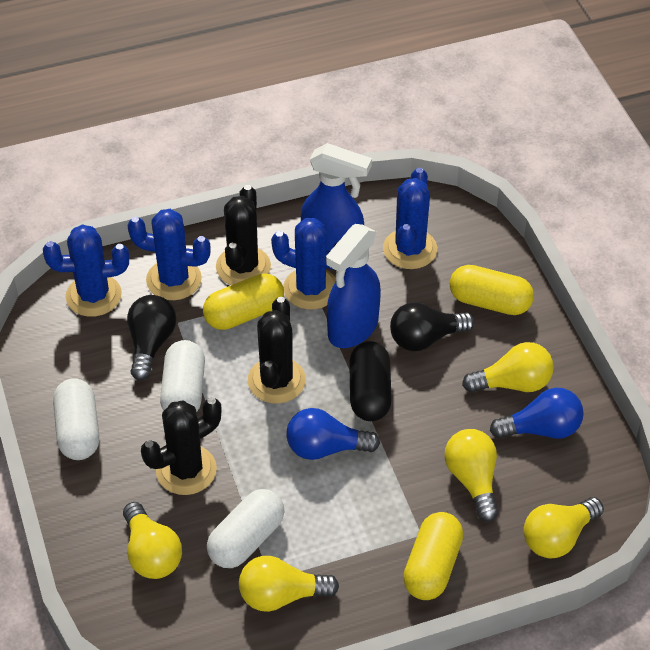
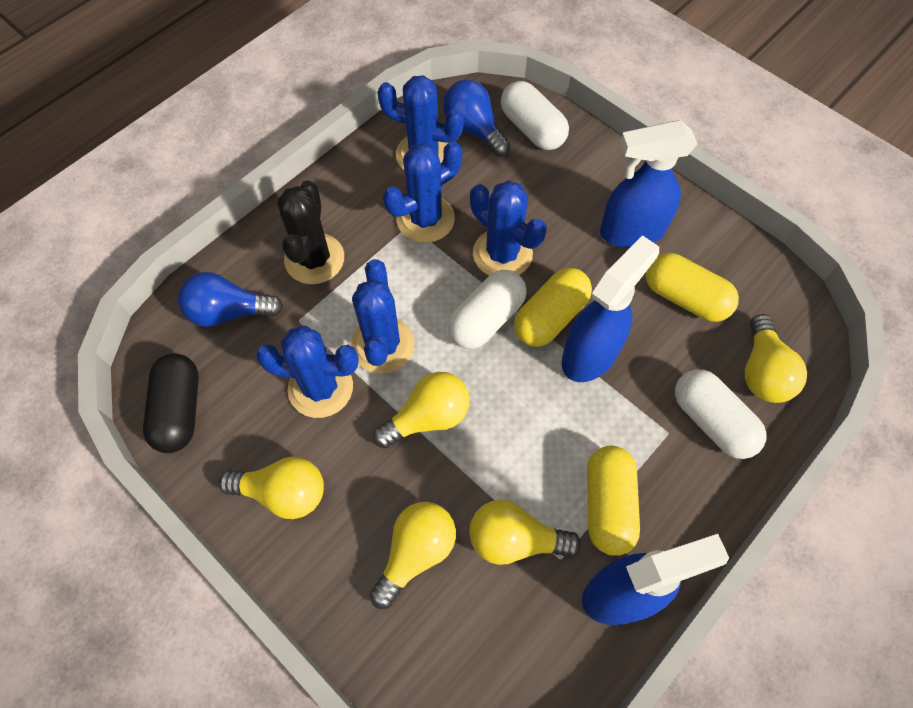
black cactus: 3 -> 1
black light bulb: 2 -> 0
blue cactus: 4 -> 5
blue spray bottle: 2 -> 3

